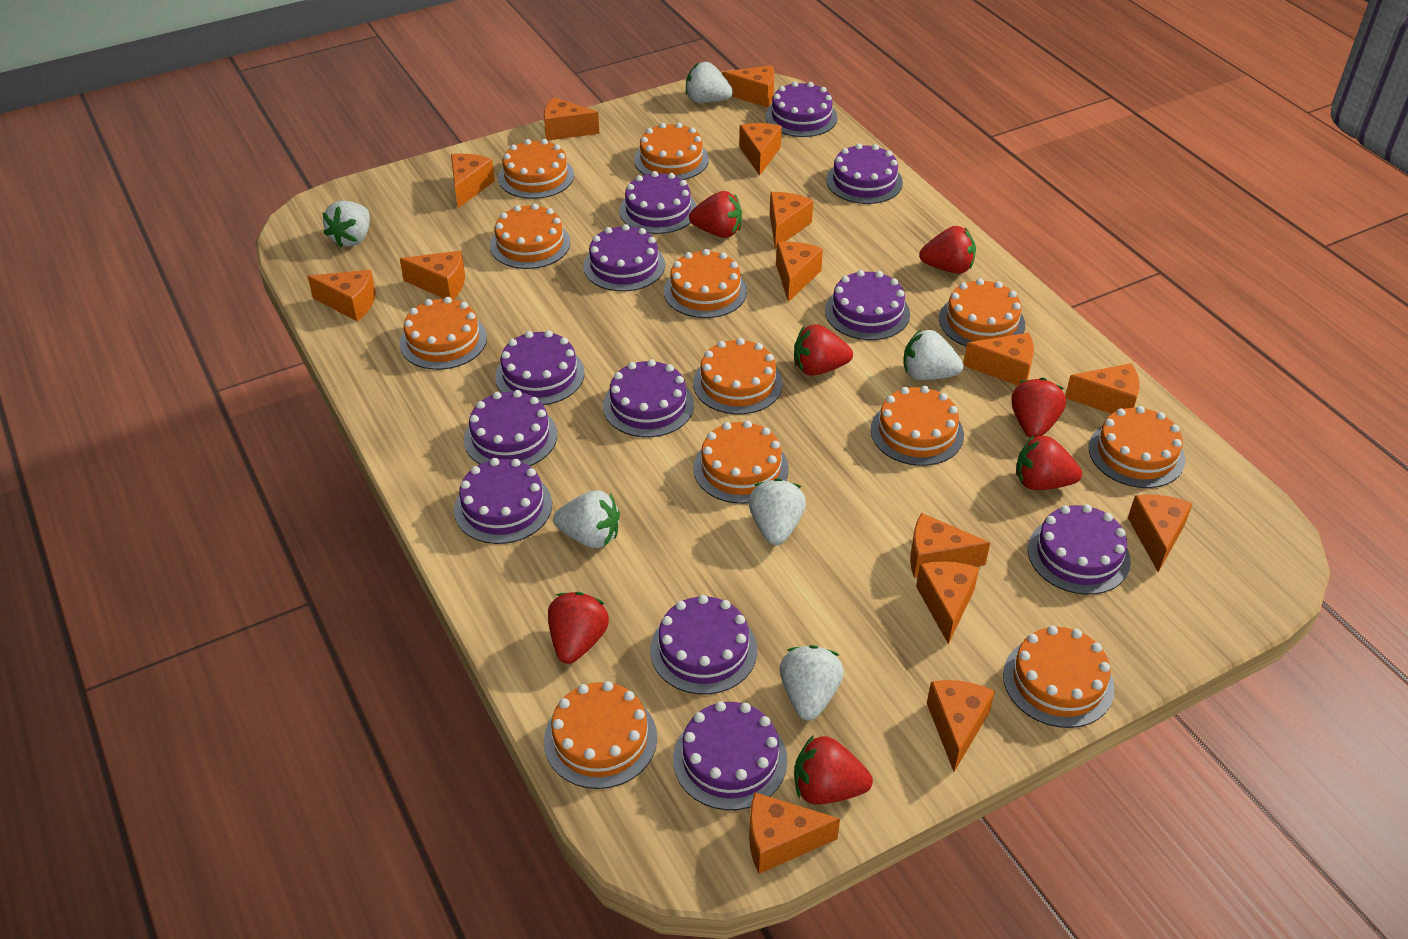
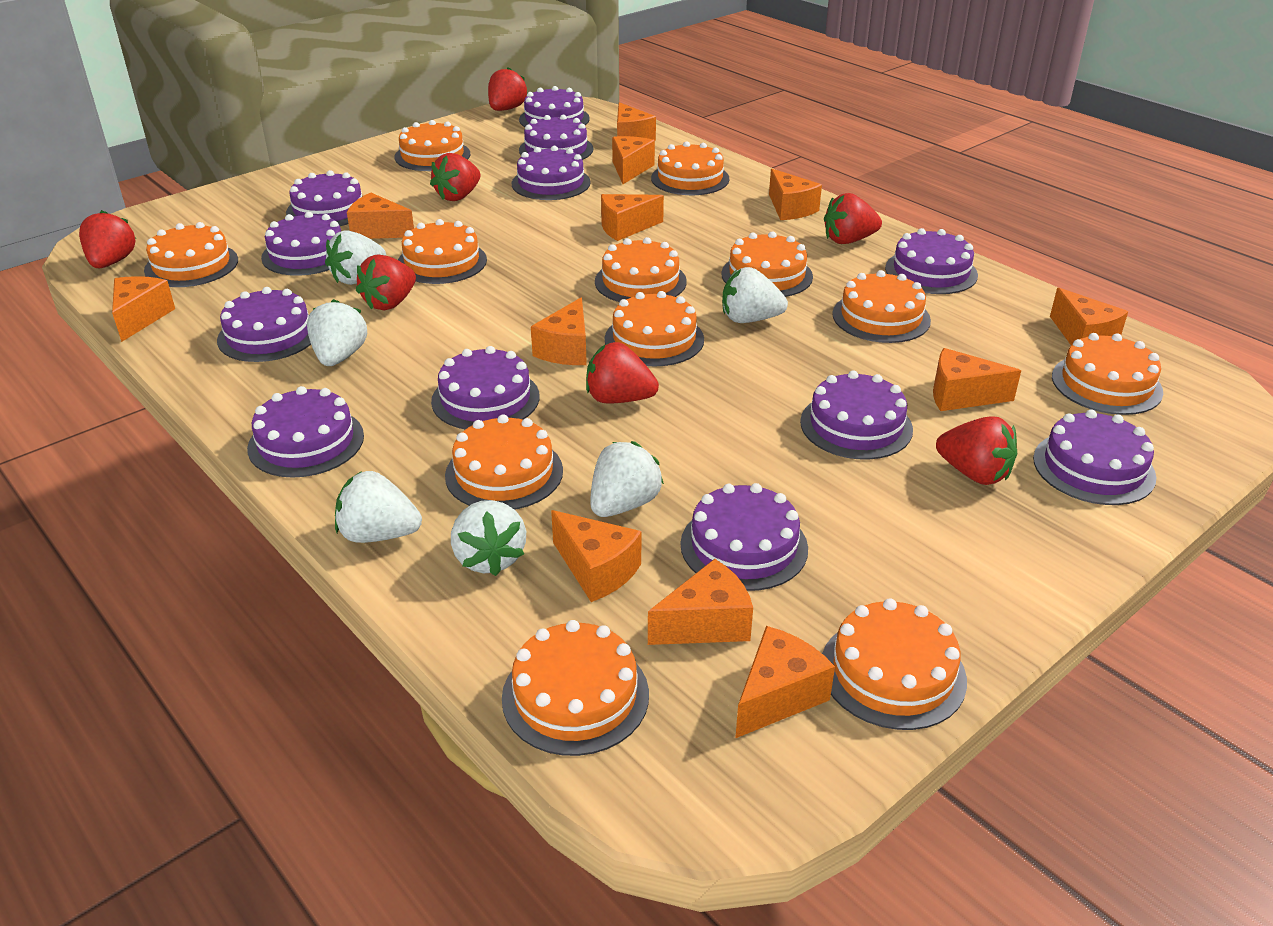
orange cheese: 15 -> 12

